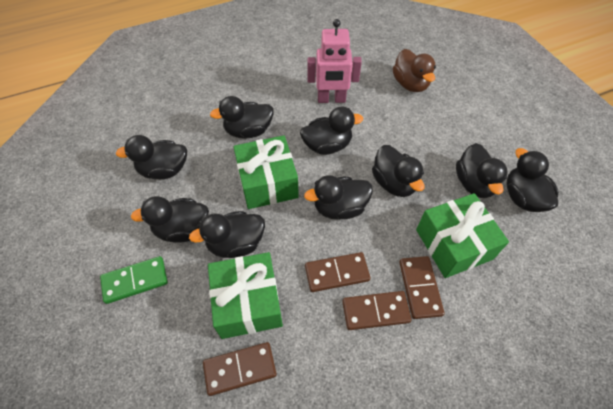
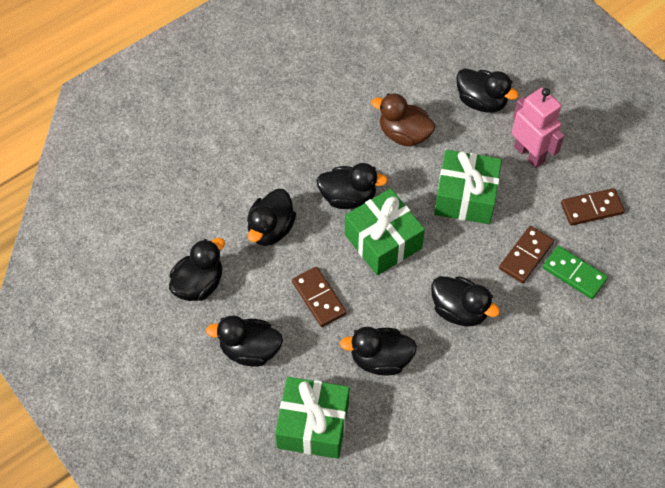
black duck: 9 -> 7
brown domino: 4 -> 3

